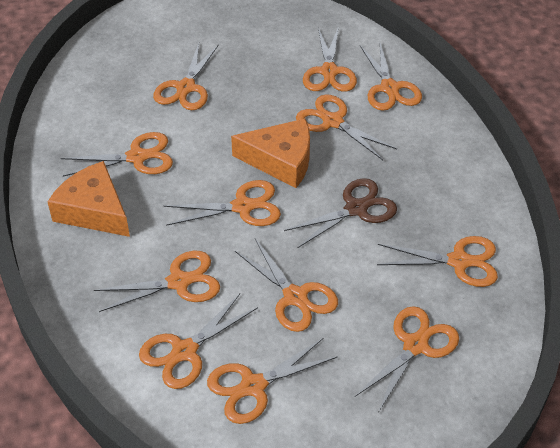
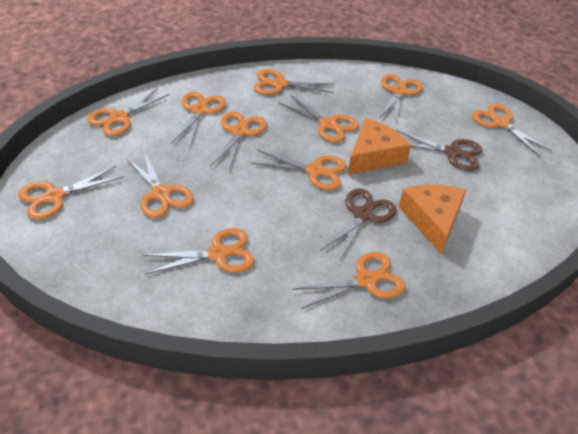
brown scissors: 1 -> 2

